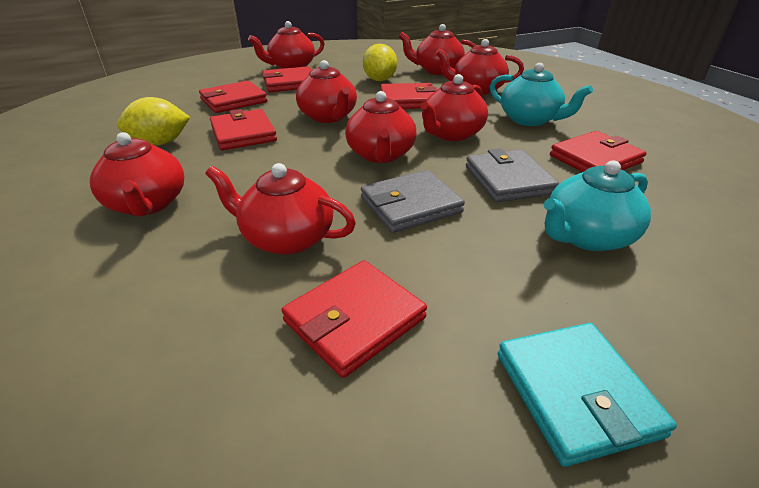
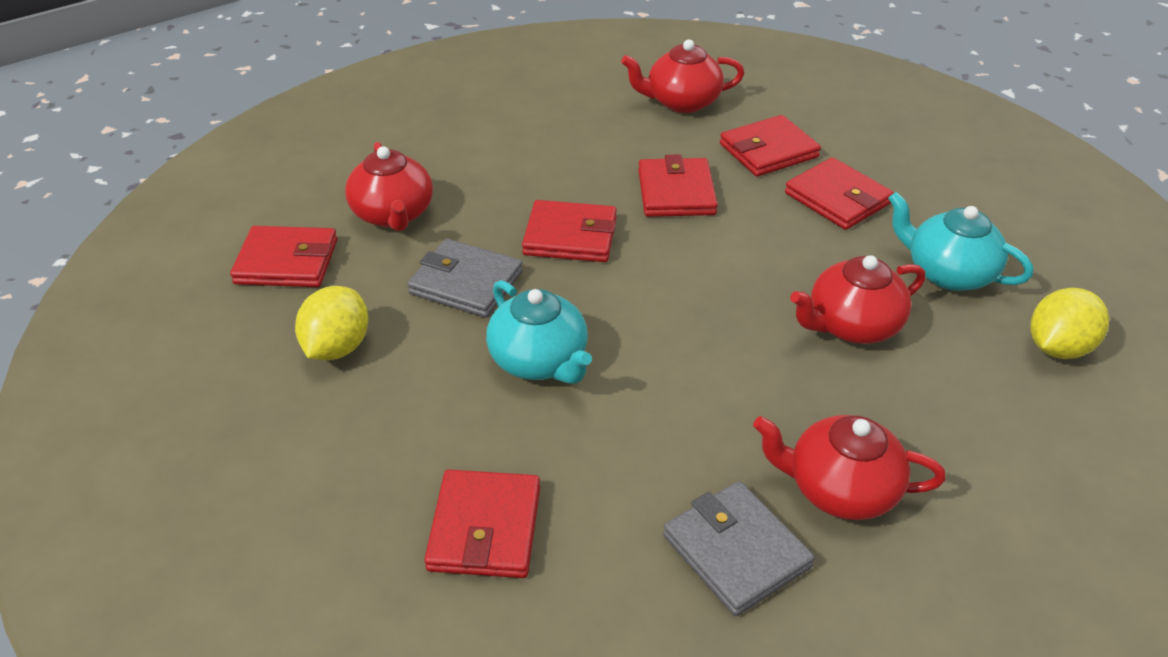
red teapot: 8 -> 4
turquoise wallet: 1 -> 0

